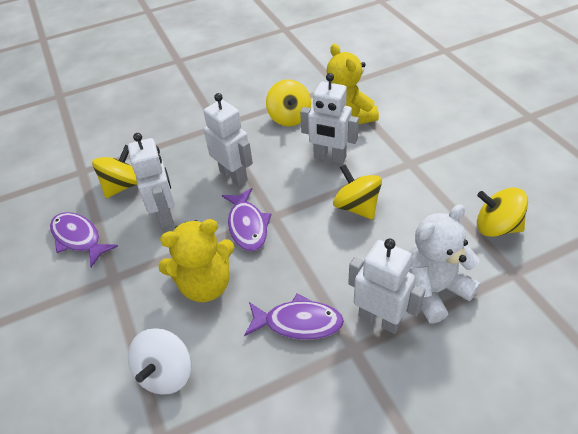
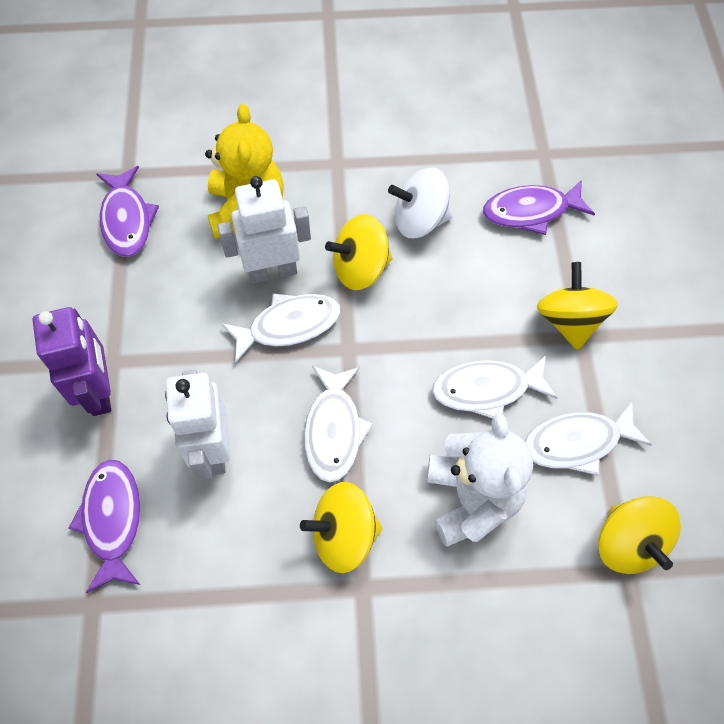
purple robot: 0 -> 1
white fish: 0 -> 4
white robot: 4 -> 2
yellow teddy bear: 2 -> 1

